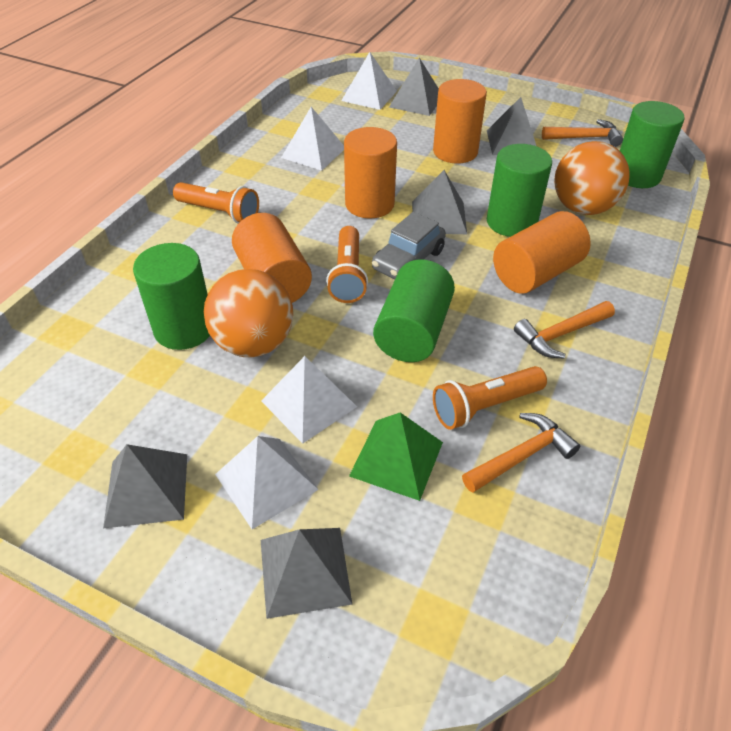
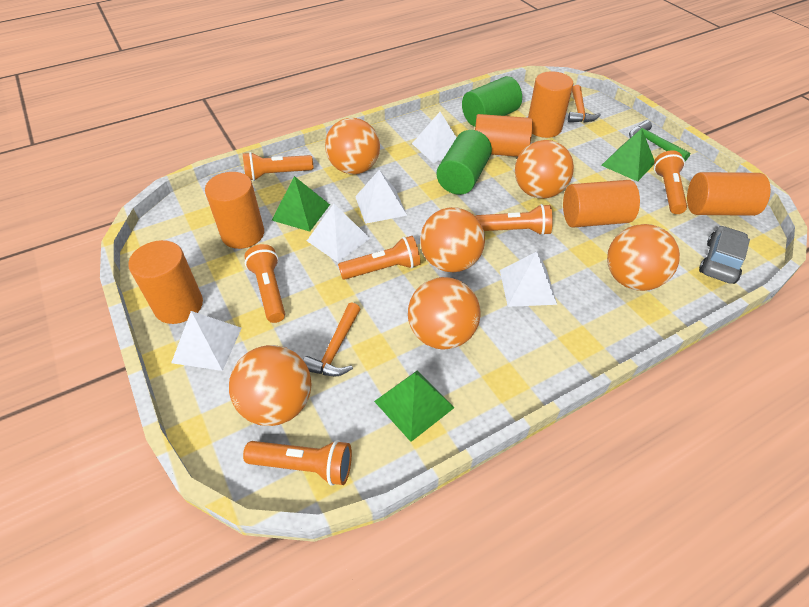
green cylinder: 4 -> 2
green hammer: 0 -> 1
green pyramid: 1 -> 3
grey pyramid: 5 -> 0
orange ball: 2 -> 6
orange cylinder: 4 -> 6
orange flashlight: 3 -> 6
orange hammer: 3 -> 2
white pyramid: 4 -> 5

